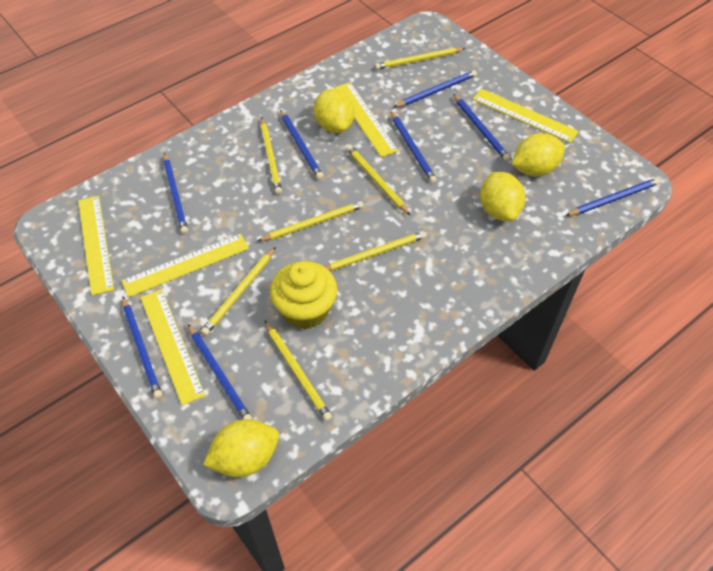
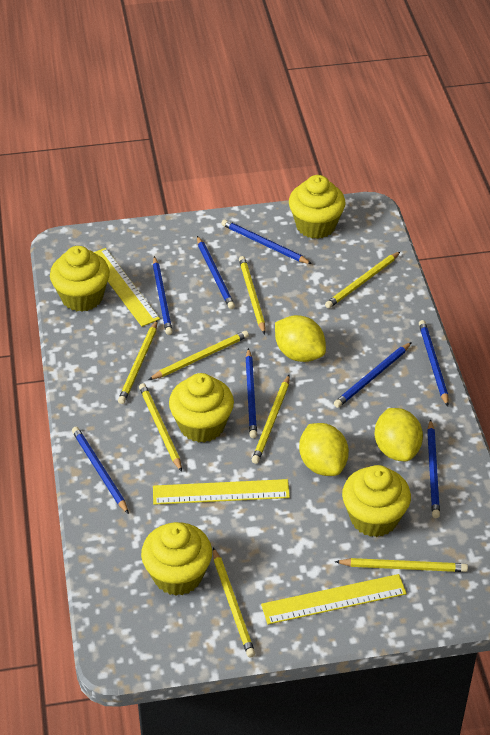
yellow cupcake: 1 -> 5
yellow lemon: 4 -> 3
yellow pencil: 7 -> 8
yellow ruler: 5 -> 3

